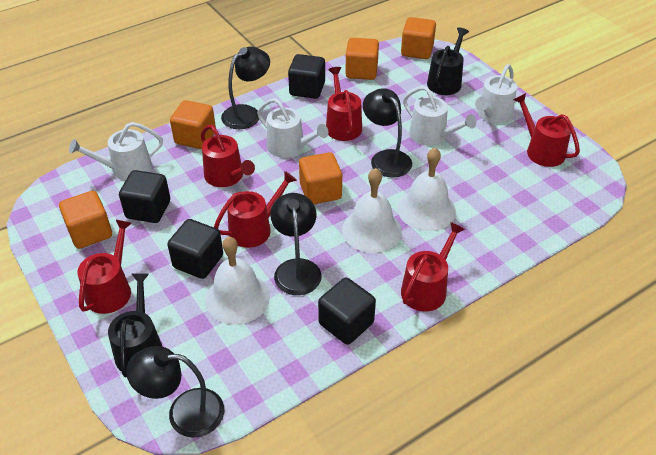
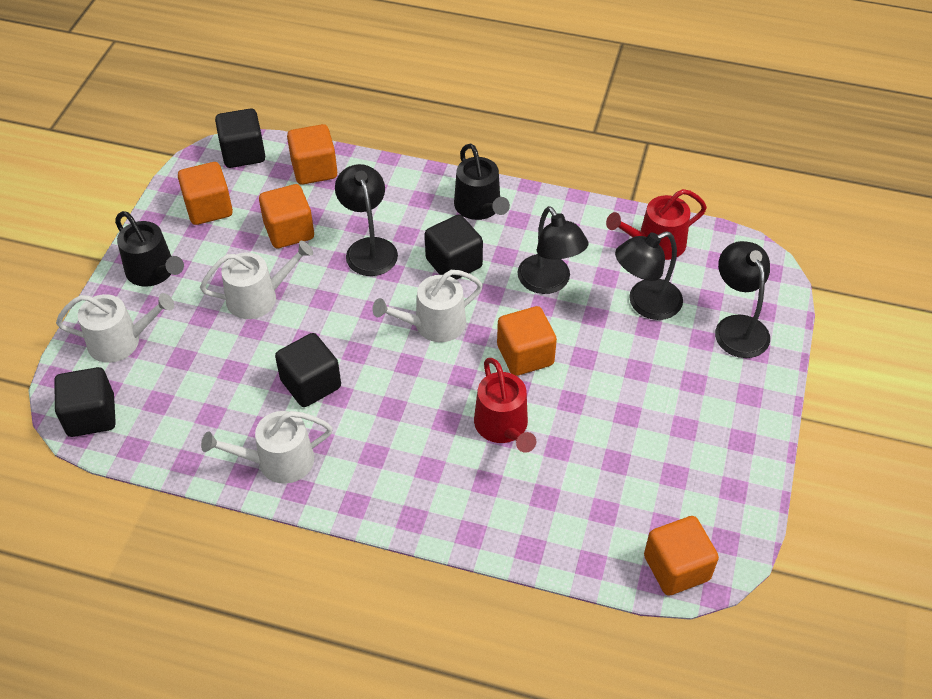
red watering can: 6 -> 2
white bell: 3 -> 0

